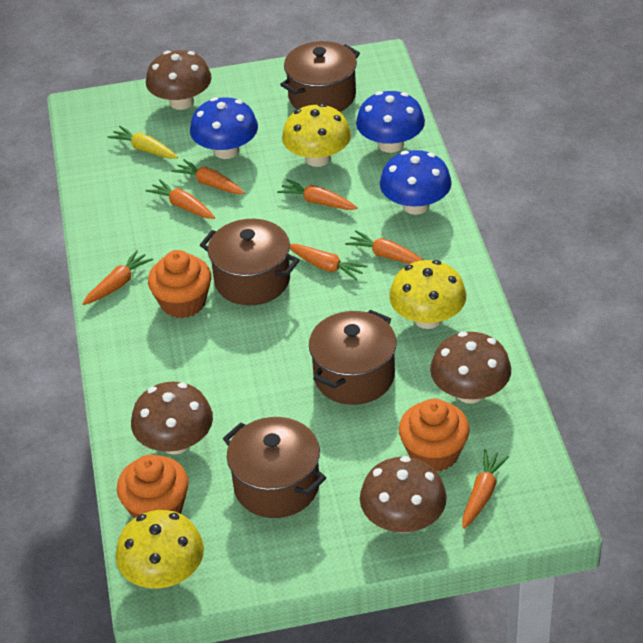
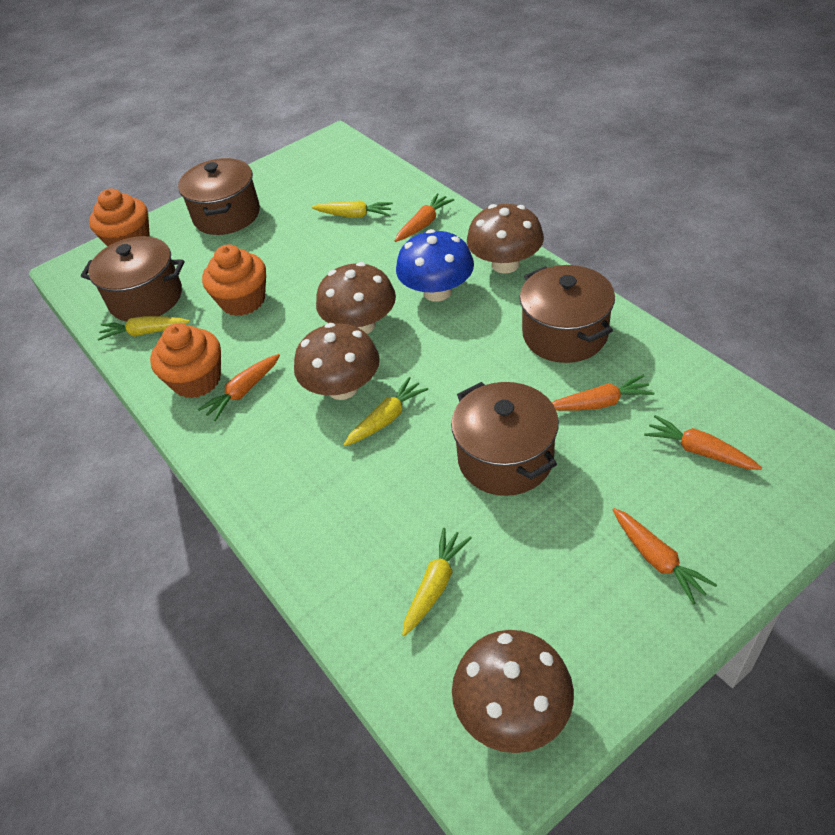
blue mushroom: 3 -> 1
orange carrot: 7 -> 5
yellow carrot: 1 -> 4
yellow mushroom: 3 -> 0

